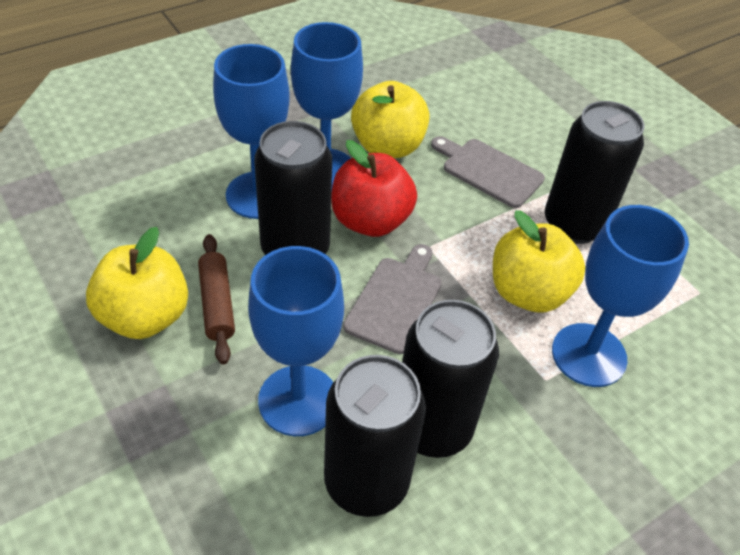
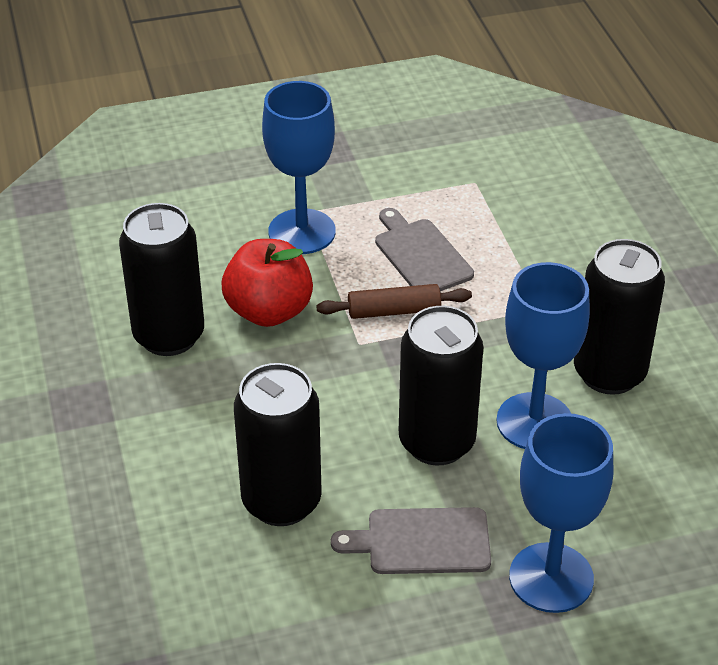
blue goblet: 4 -> 3
yellow apple: 3 -> 0

